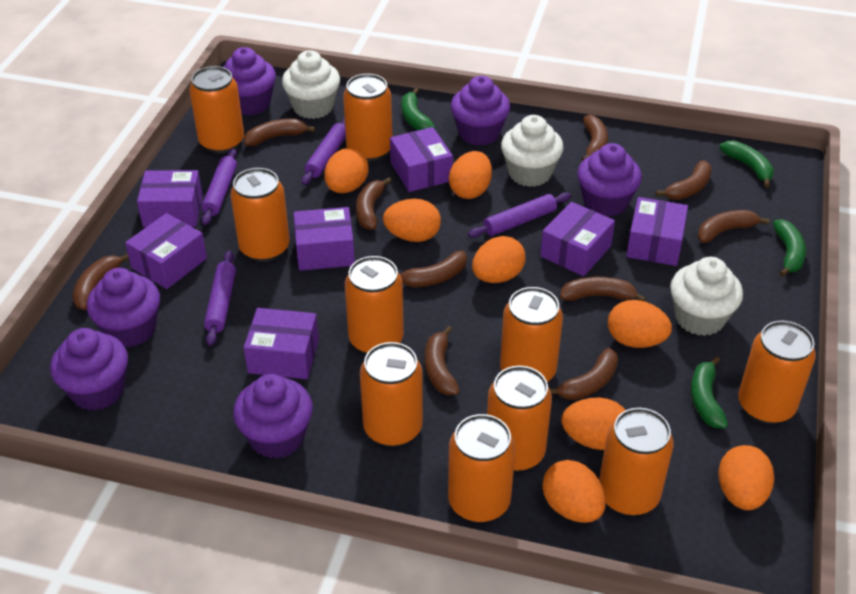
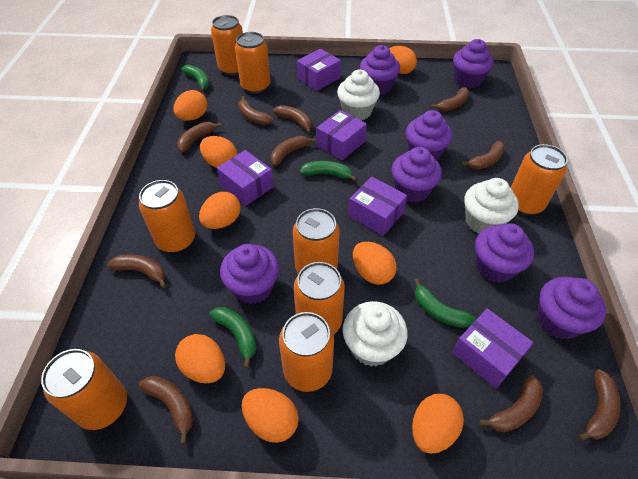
orange can: 10 -> 8
purple box: 7 -> 5
purple cupcake: 6 -> 7
purple rolling pin: 4 -> 0

